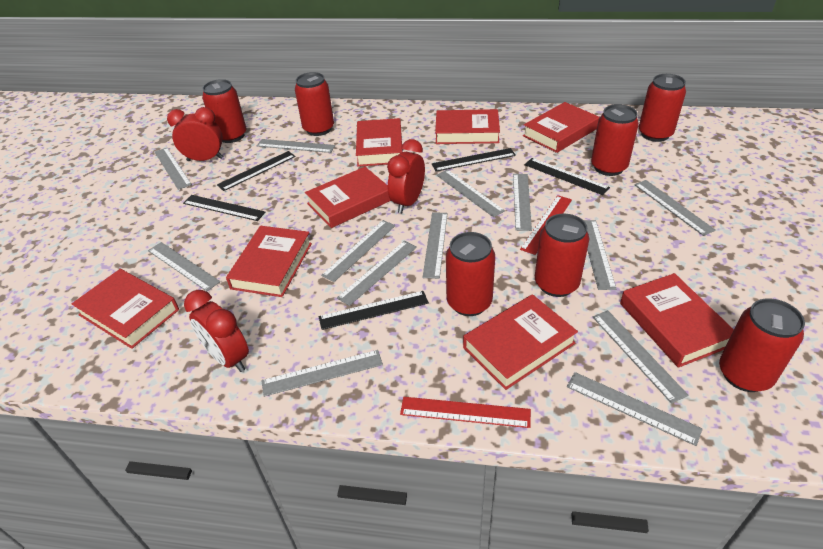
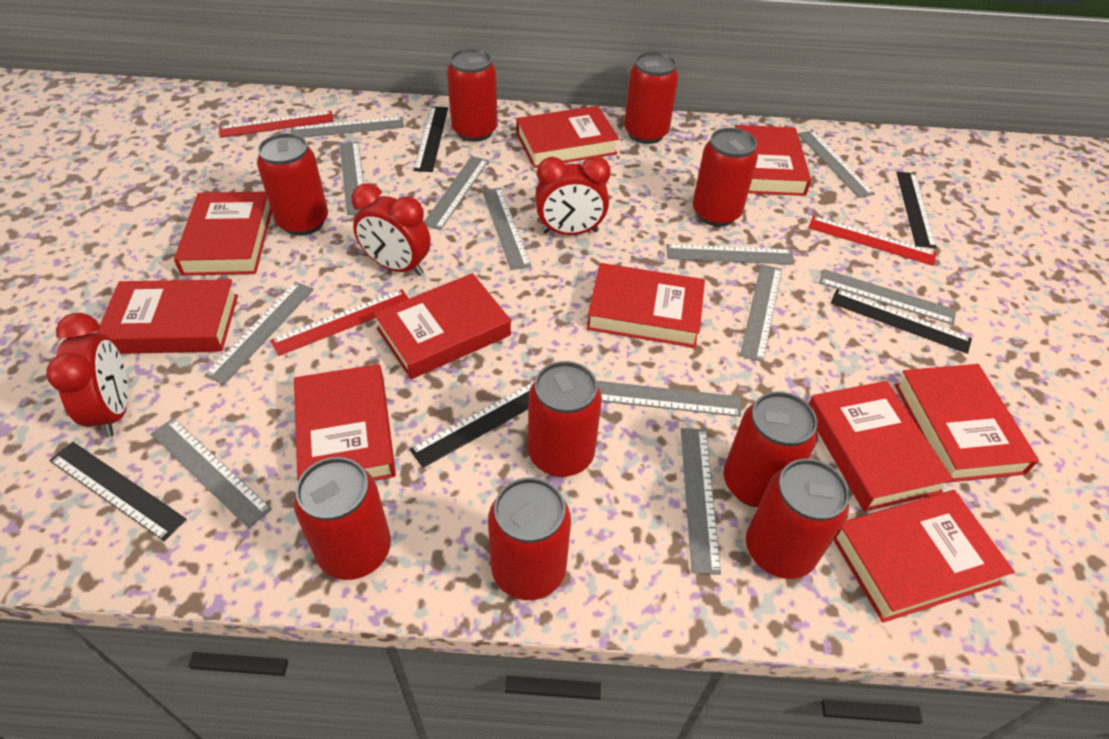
grey ruler: 13 -> 12
red book: 8 -> 10
red can: 7 -> 9
red ruler: 2 -> 3

